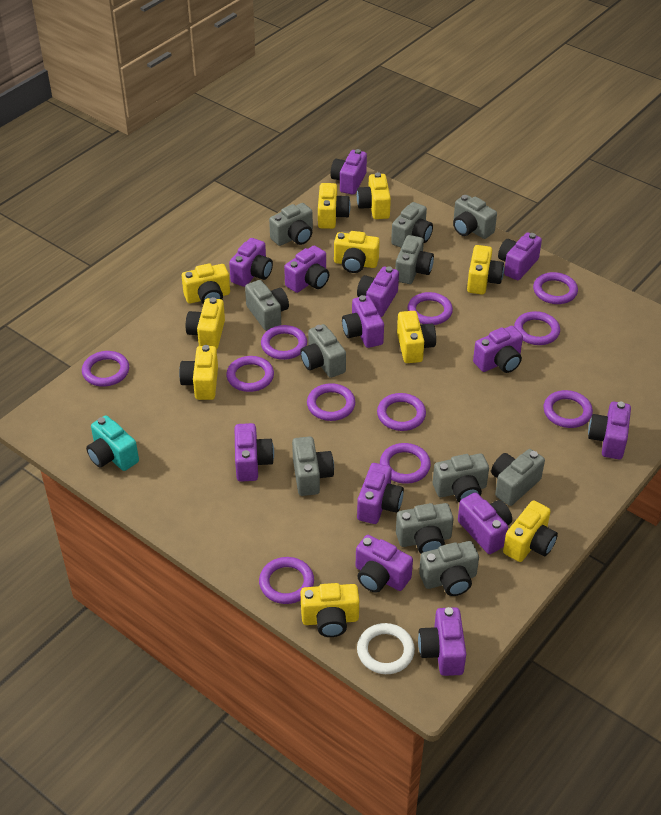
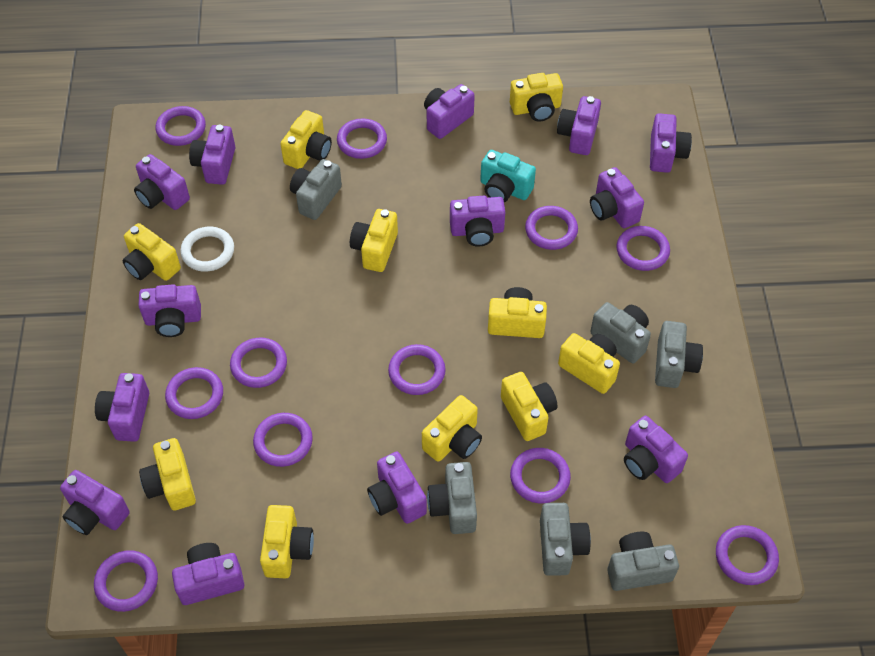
grey camera: 11 -> 6

